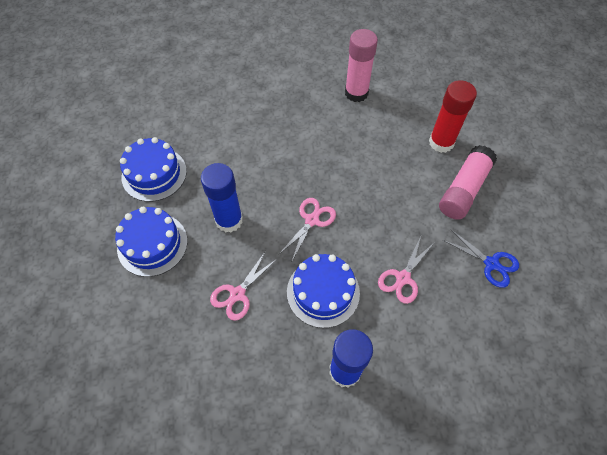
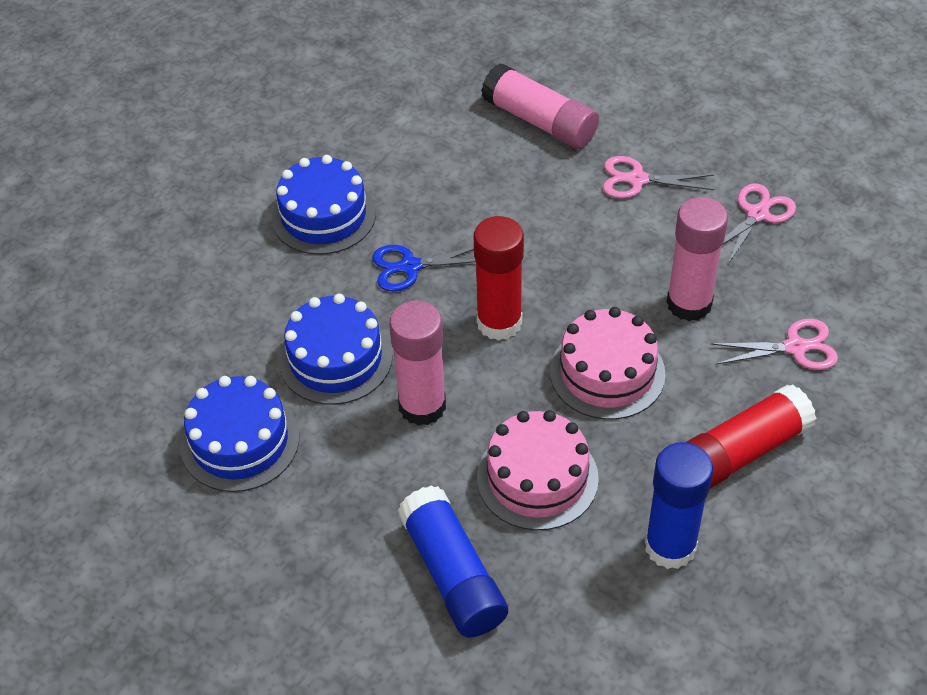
pink cake: 0 -> 2
pink glue stick: 2 -> 3
red glue stick: 1 -> 2

